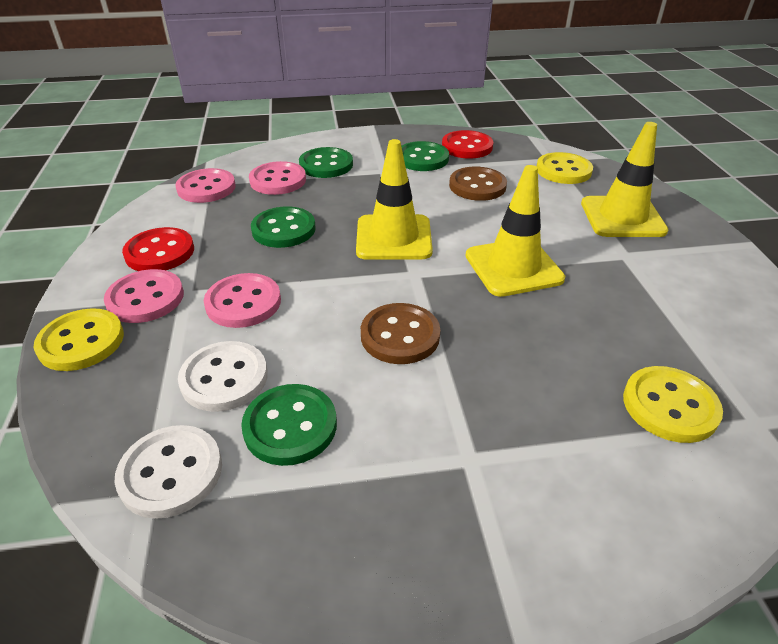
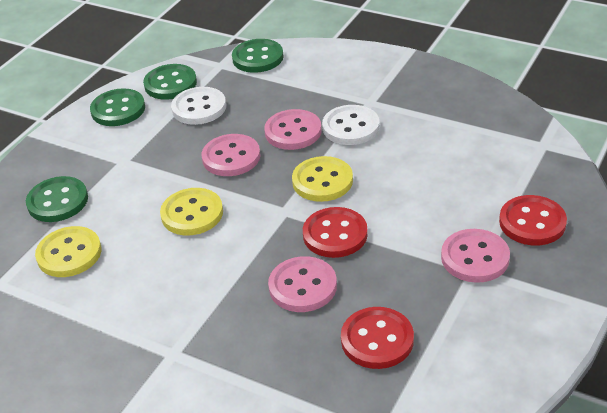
brown button: 2 -> 0
red button: 2 -> 3
yellow traffic cone: 3 -> 0

